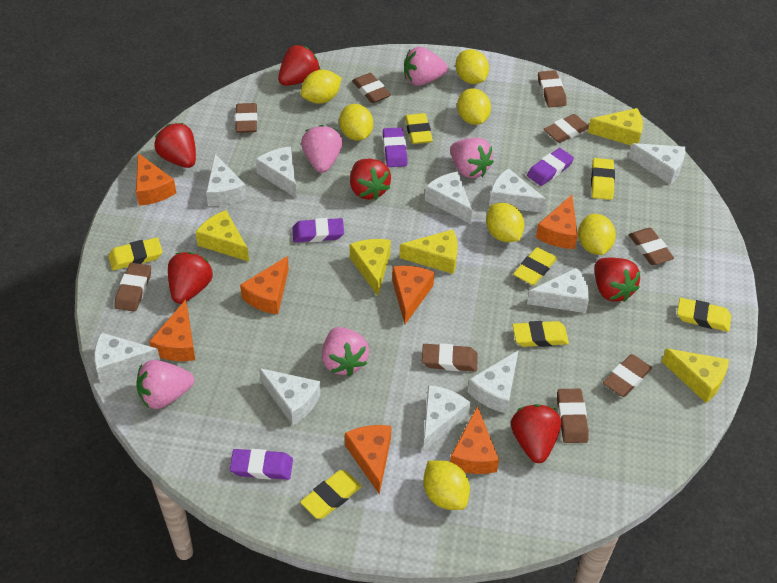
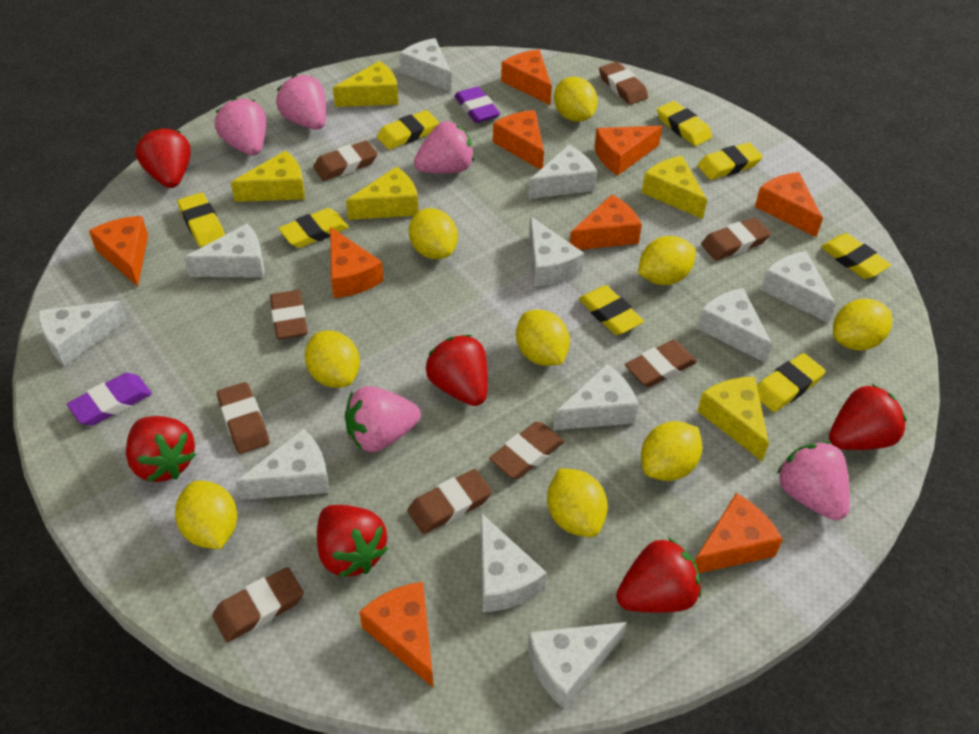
orange cheese: 7 -> 9
purple eraser: 4 -> 2
white cheese: 10 -> 11
yellow eraser: 7 -> 8
yellow lemon: 7 -> 9

